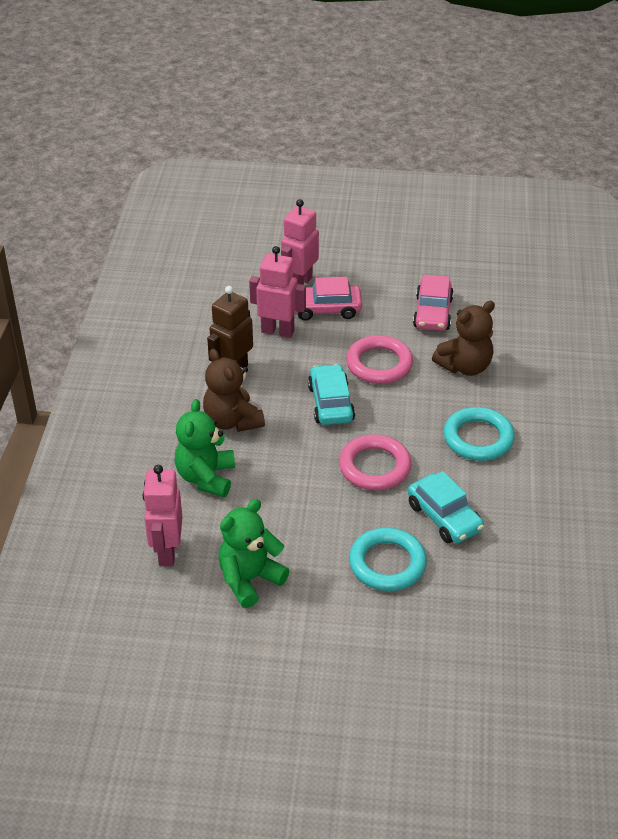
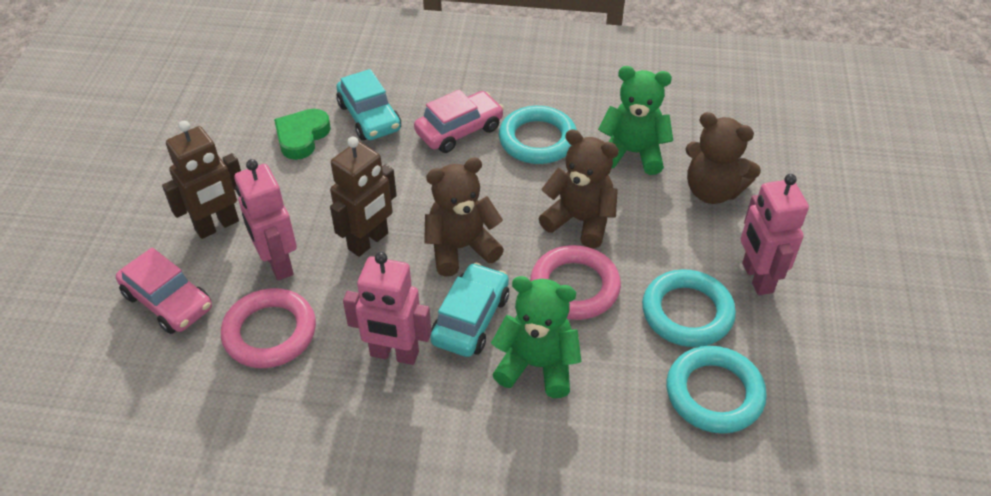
brown robot: 1 -> 2
brown teddy bear: 2 -> 3
green heart: 0 -> 1
turquoise ring: 2 -> 3

